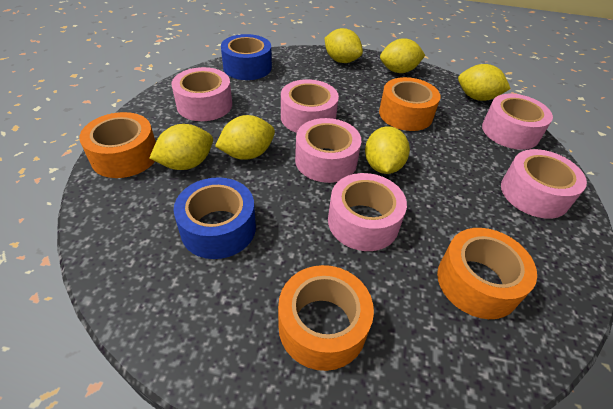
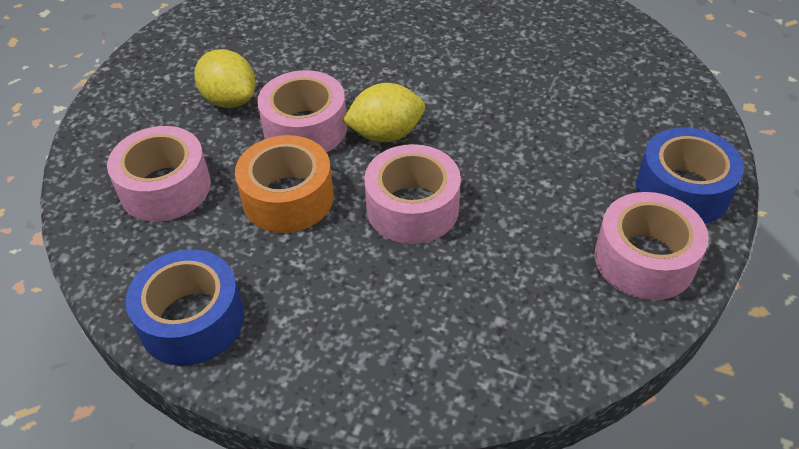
orange tape: 4 -> 1
pink tape: 6 -> 4
yellow lemon: 6 -> 2

